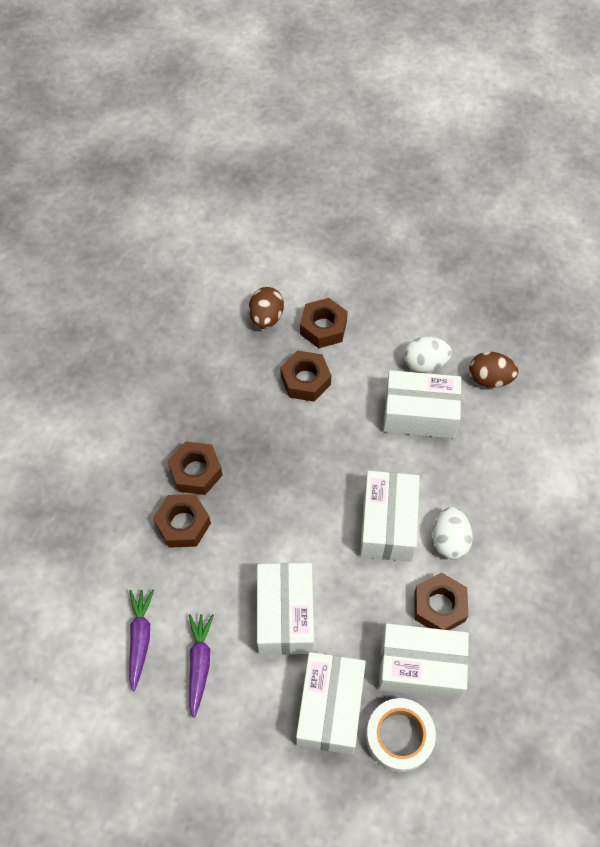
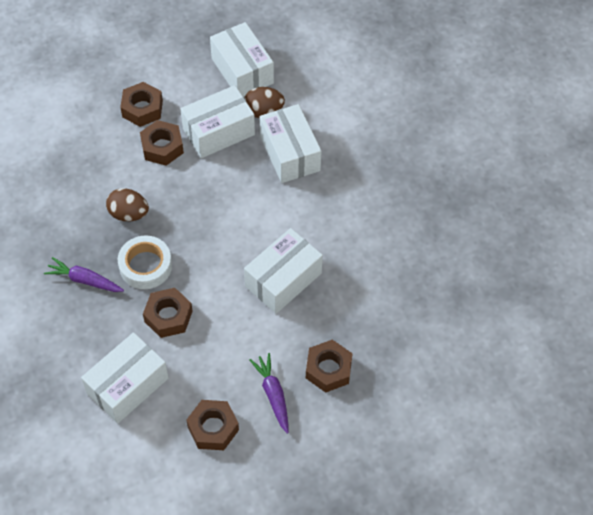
white egg: 2 -> 0

